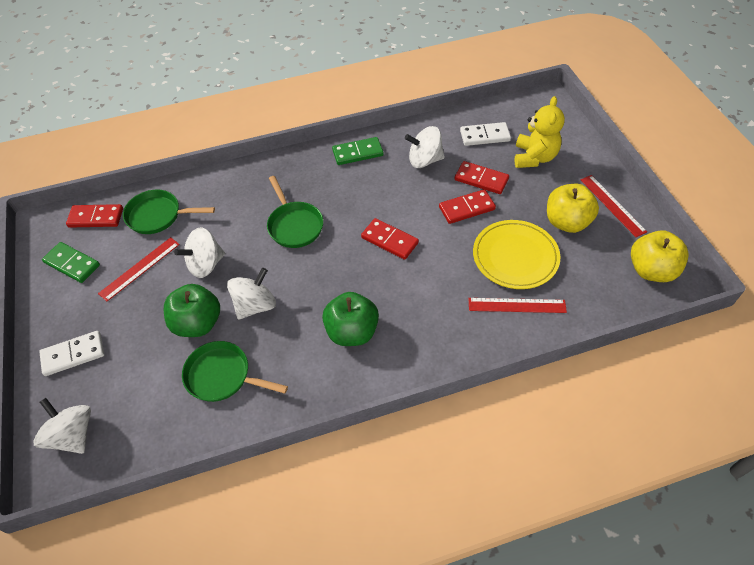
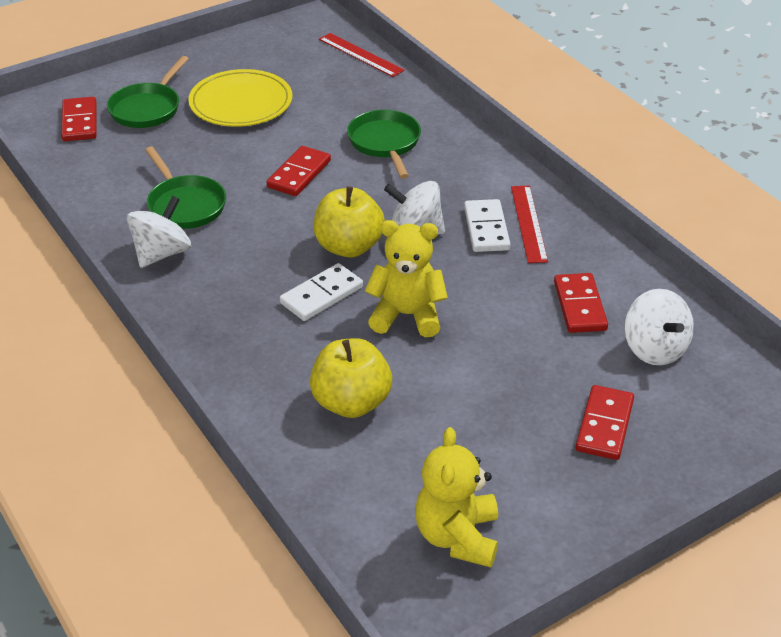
green apple: 2 -> 0
green domino: 2 -> 0
red ruler: 3 -> 2
white spinning top: 4 -> 3
yellow teddy bear: 1 -> 2

